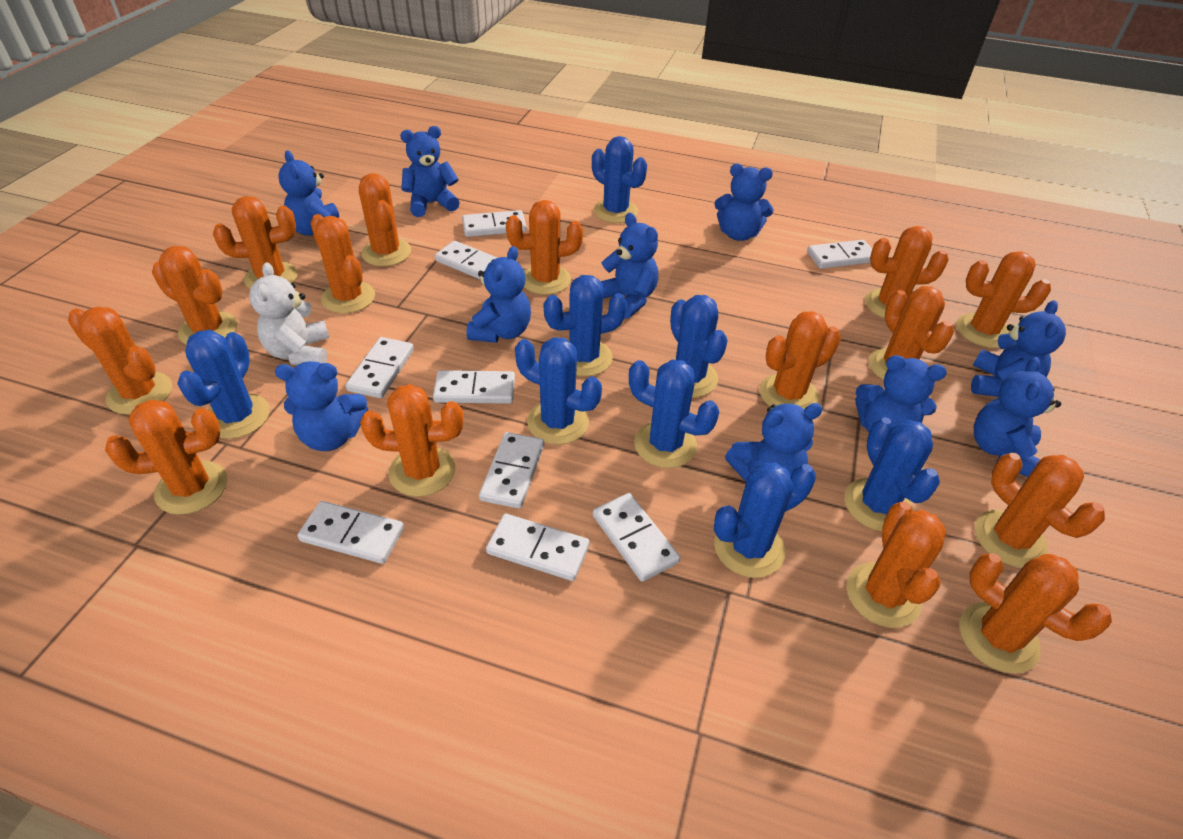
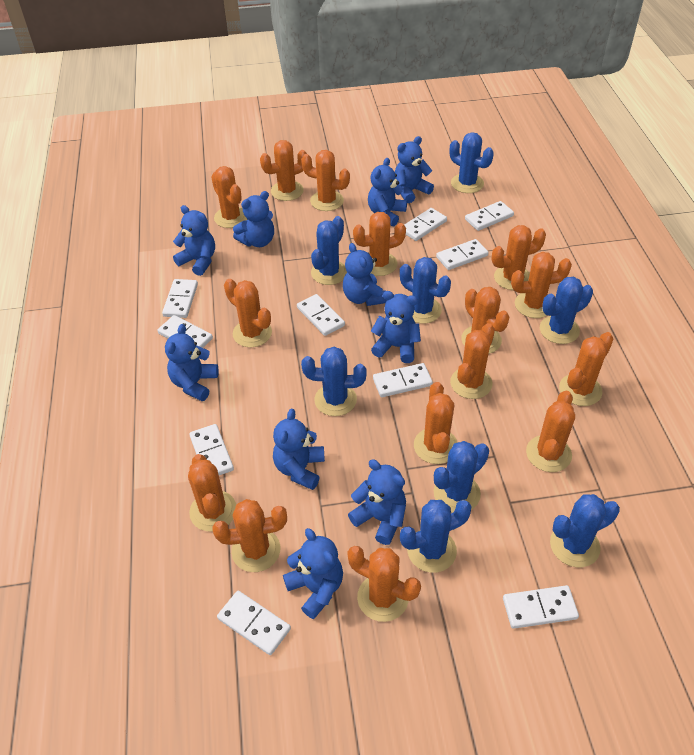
white domino: 9 -> 10
white teddy bear: 1 -> 0

